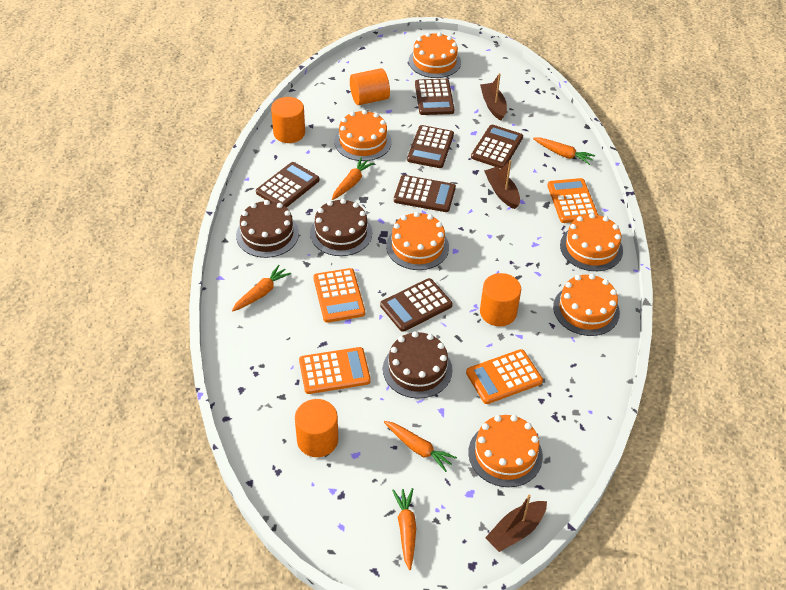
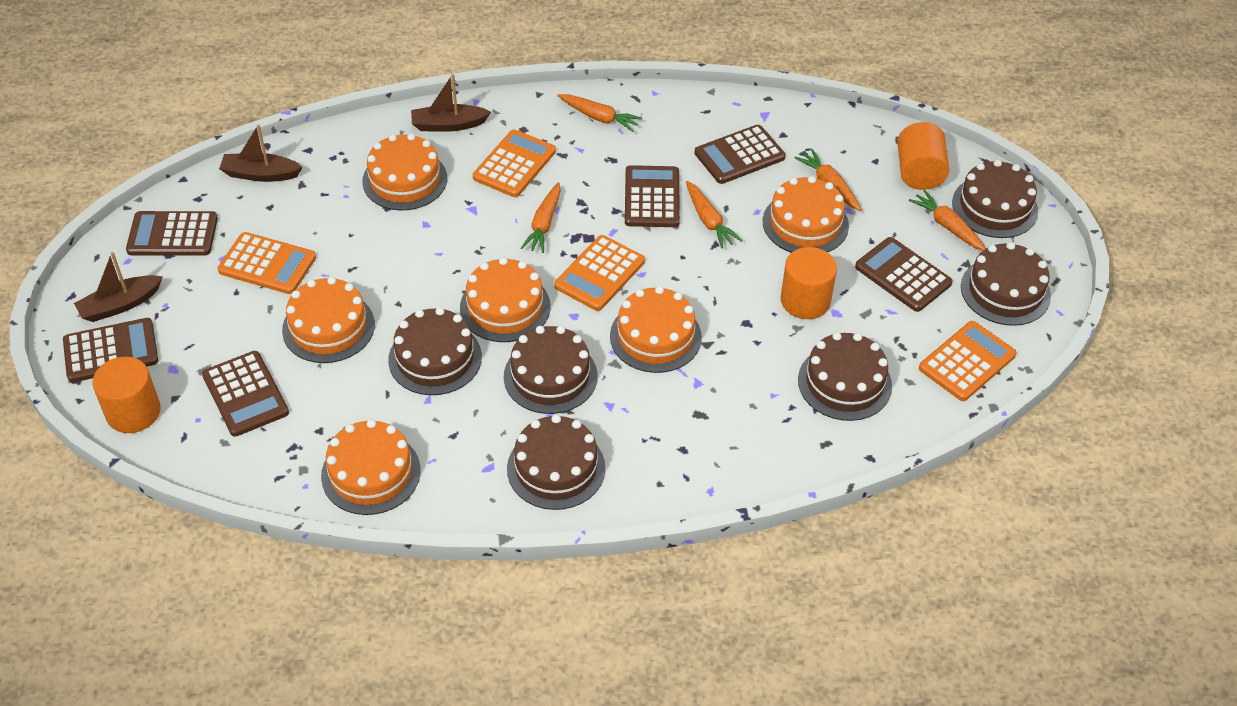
brown cake: 3 -> 6
orange cylinder: 4 -> 3

